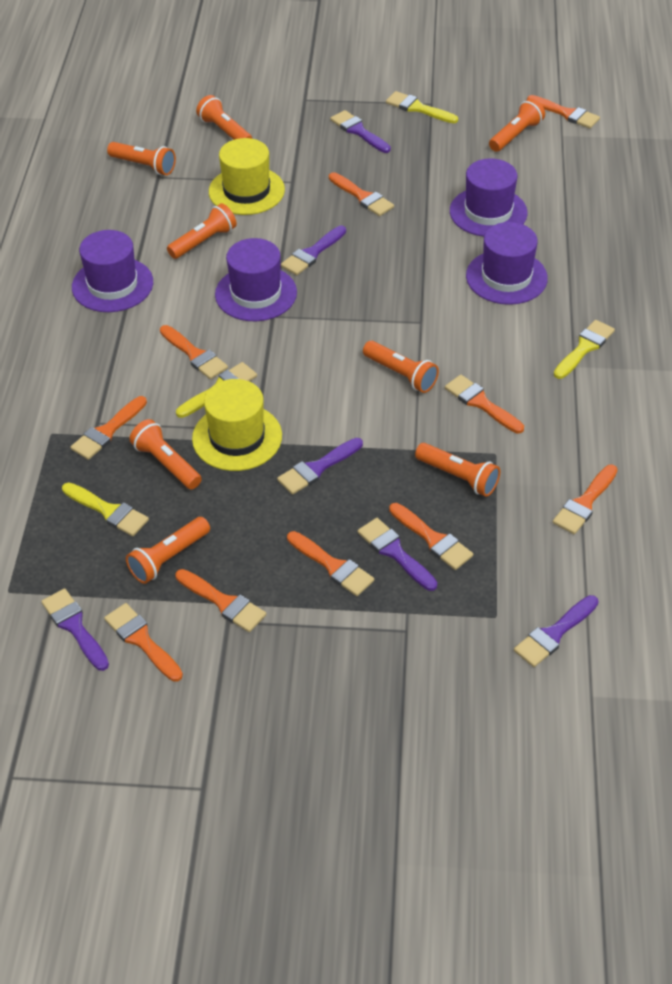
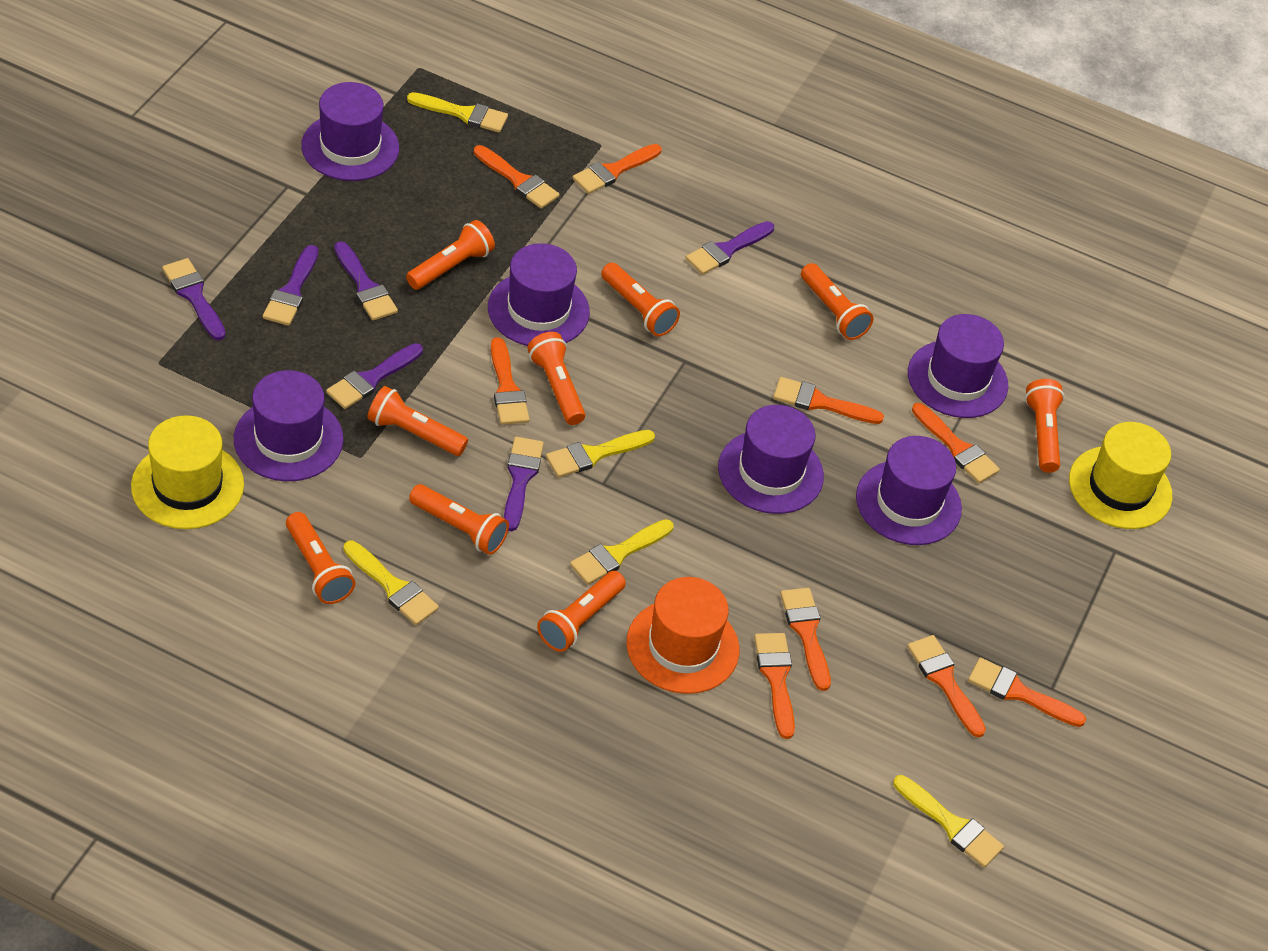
orange brush: 10 -> 9
orange flashlight: 8 -> 9
orange hat: 0 -> 1
purple hat: 4 -> 6
yellow brush: 4 -> 5

